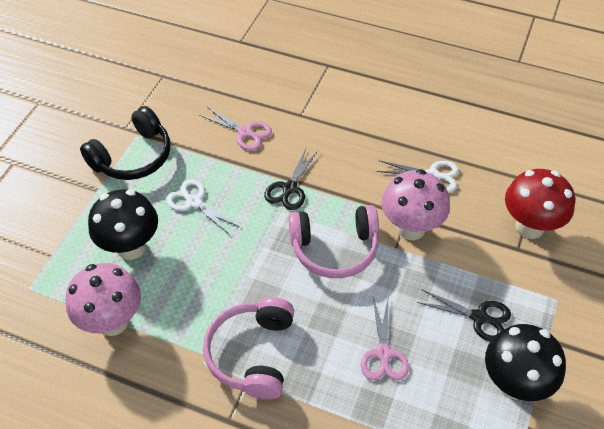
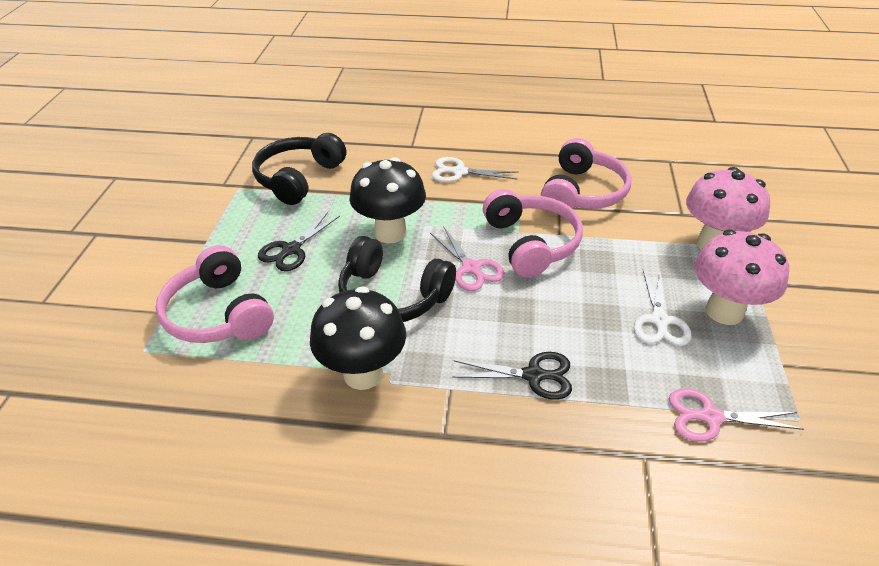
black headphones: 1 -> 2
pink headphones: 2 -> 3
red mushroom: 1 -> 0

